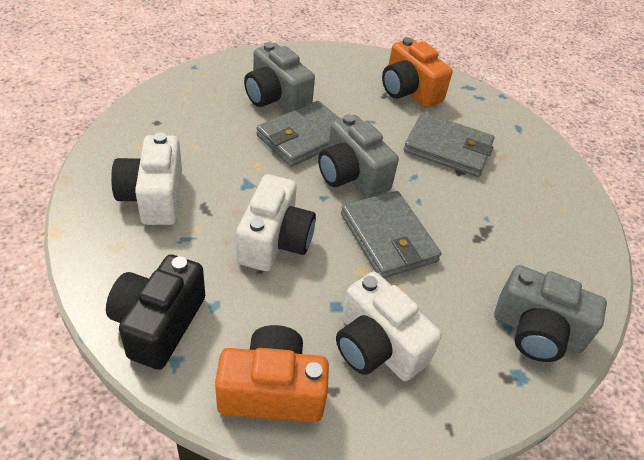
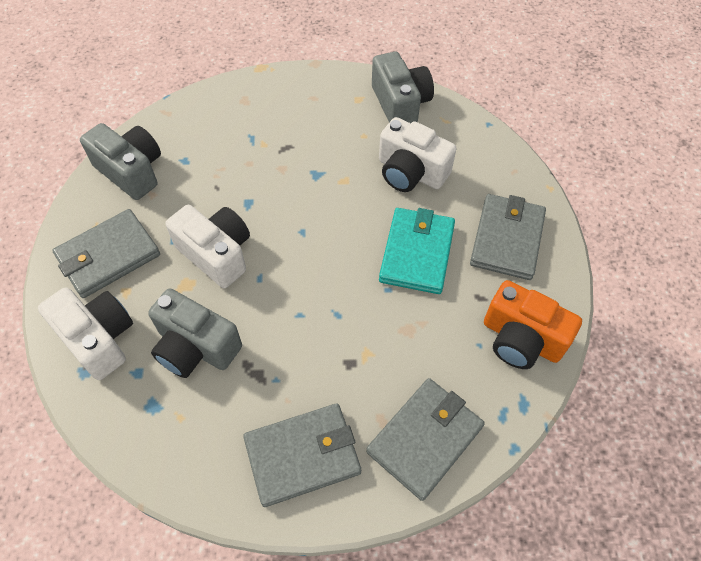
black camera: 1 -> 0
grey wallet: 3 -> 4
orange camera: 2 -> 1
turquoise wallet: 0 -> 1

